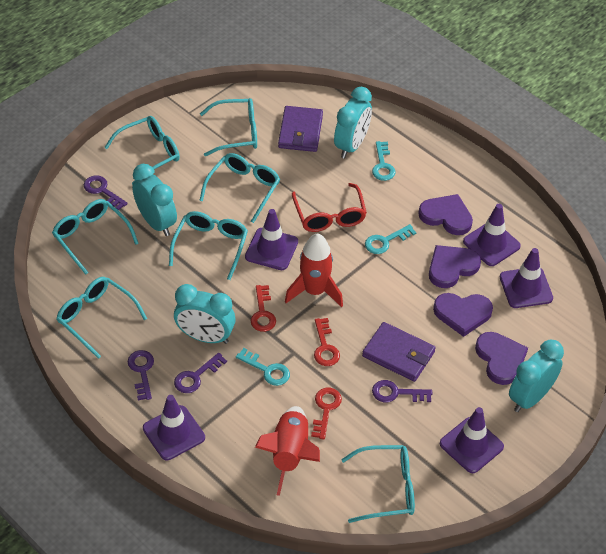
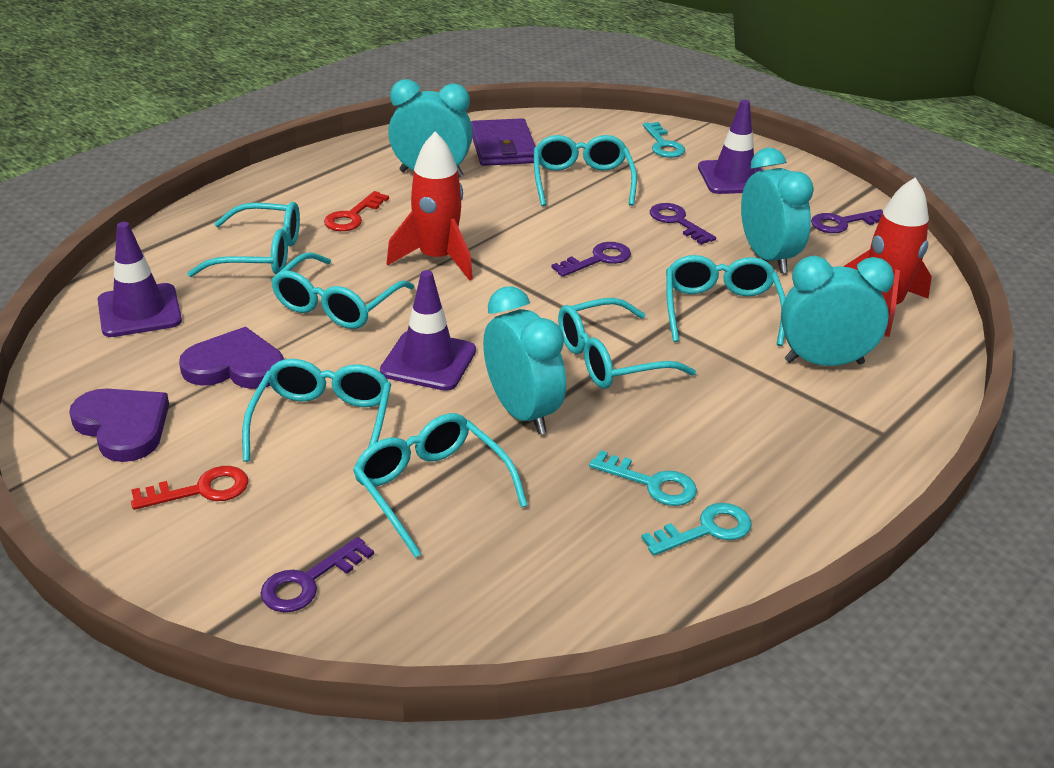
purple heart: 4 -> 2
purple traffic cone: 5 -> 3
purple wallet: 2 -> 1
red glasses: 1 -> 0
red key: 3 -> 2

